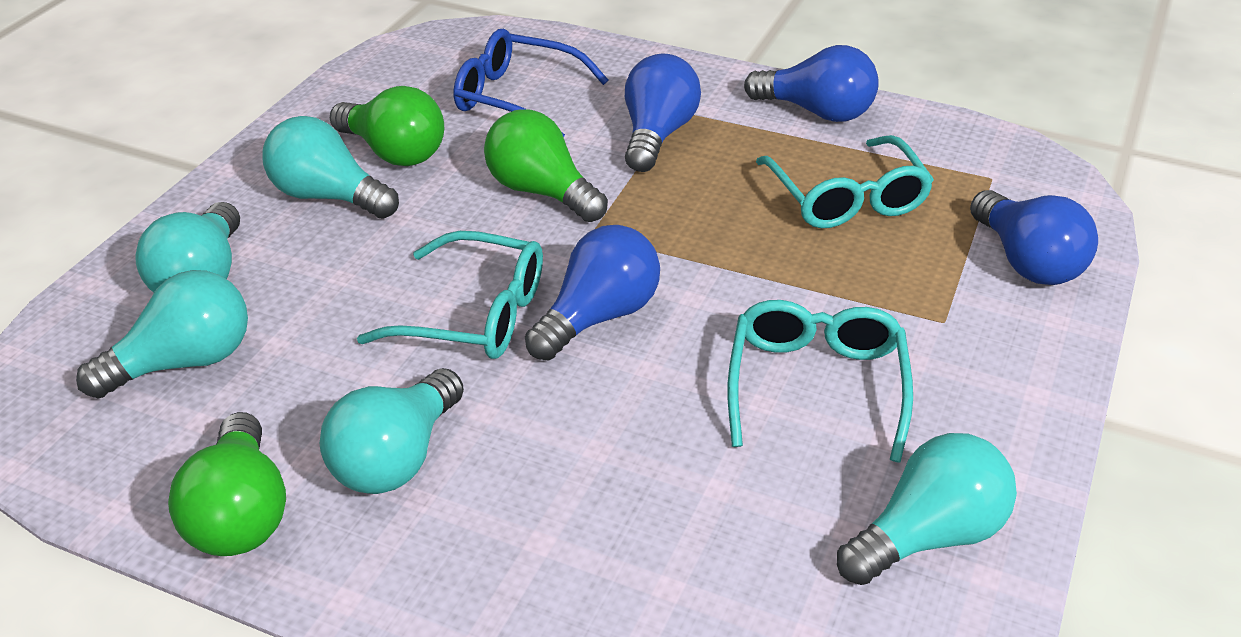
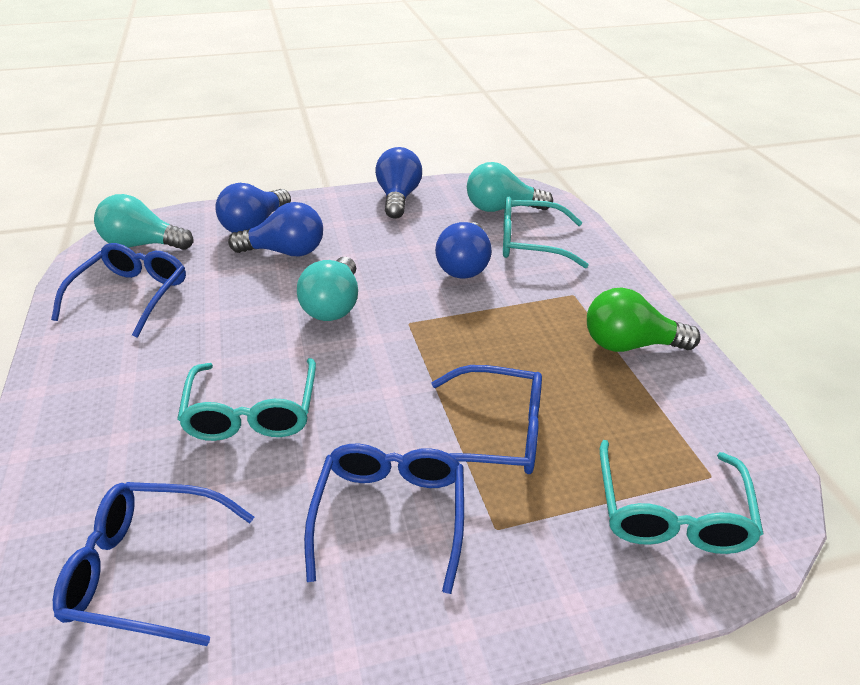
blue glasses: 1 -> 4
green light bulb: 3 -> 1
turquoise light bulb: 5 -> 3

